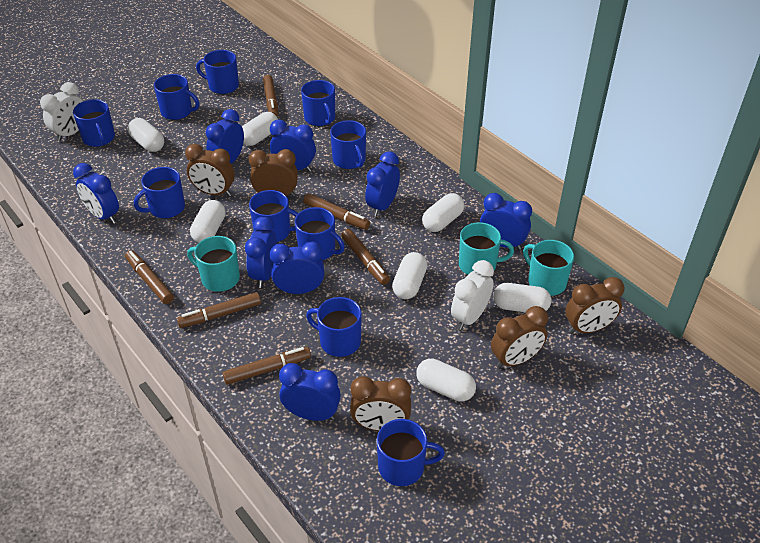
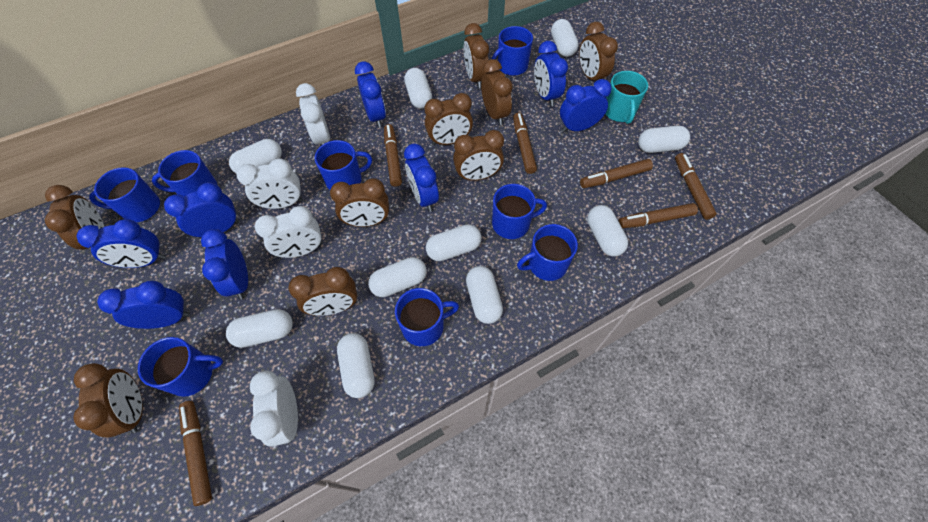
blue mug: 10 -> 8
brown clock: 5 -> 9
turquoise mug: 3 -> 1
white capsule: 7 -> 10
white clock: 2 -> 4

